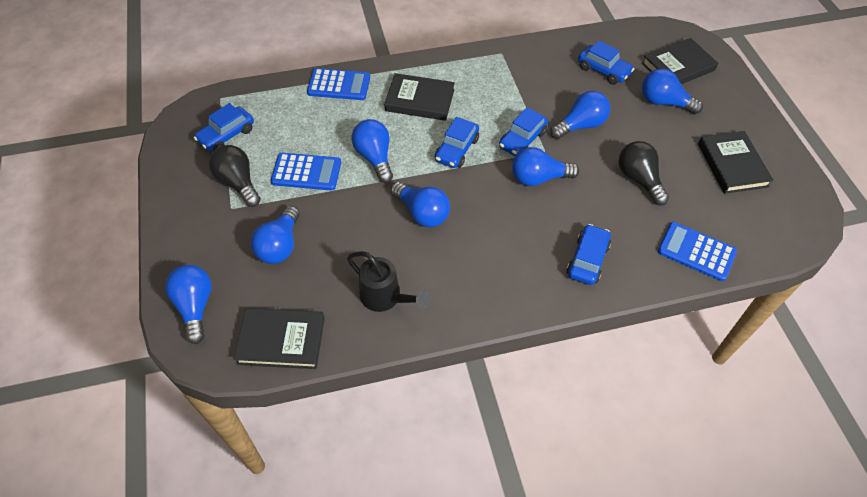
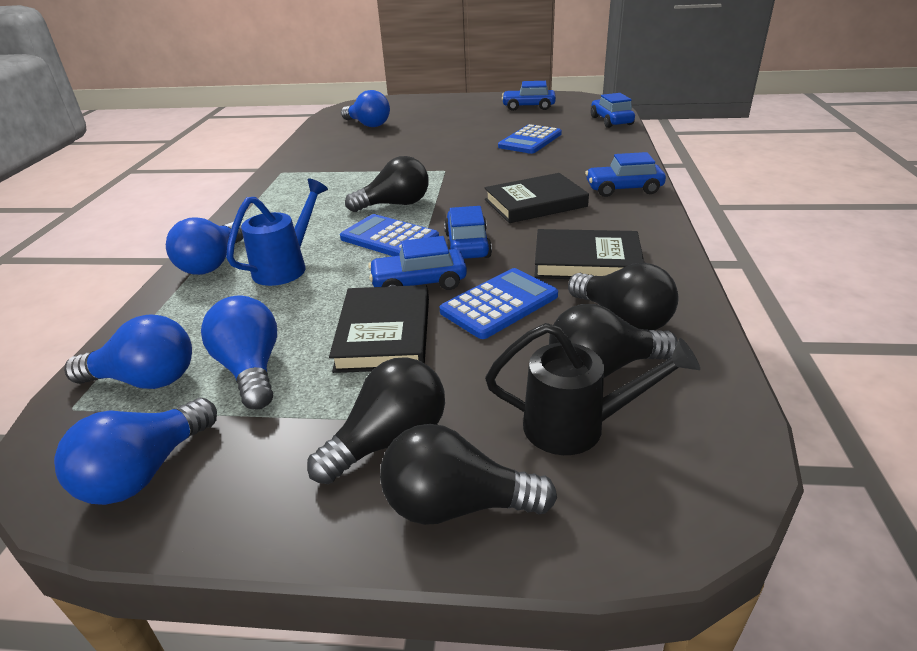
black book: 4 -> 3
black light bulb: 2 -> 5
blue light bulb: 7 -> 5
blue watering can: 0 -> 1

